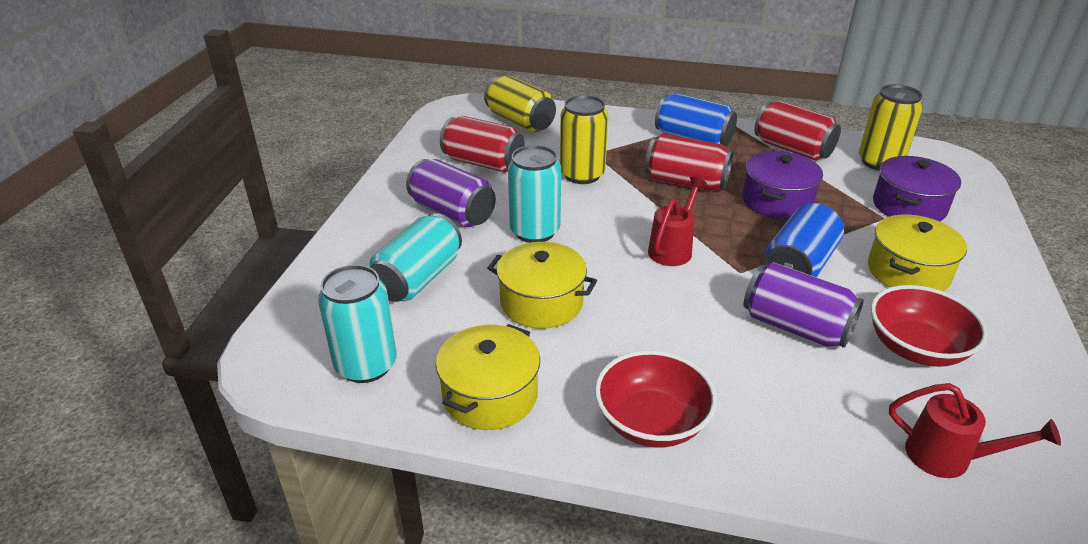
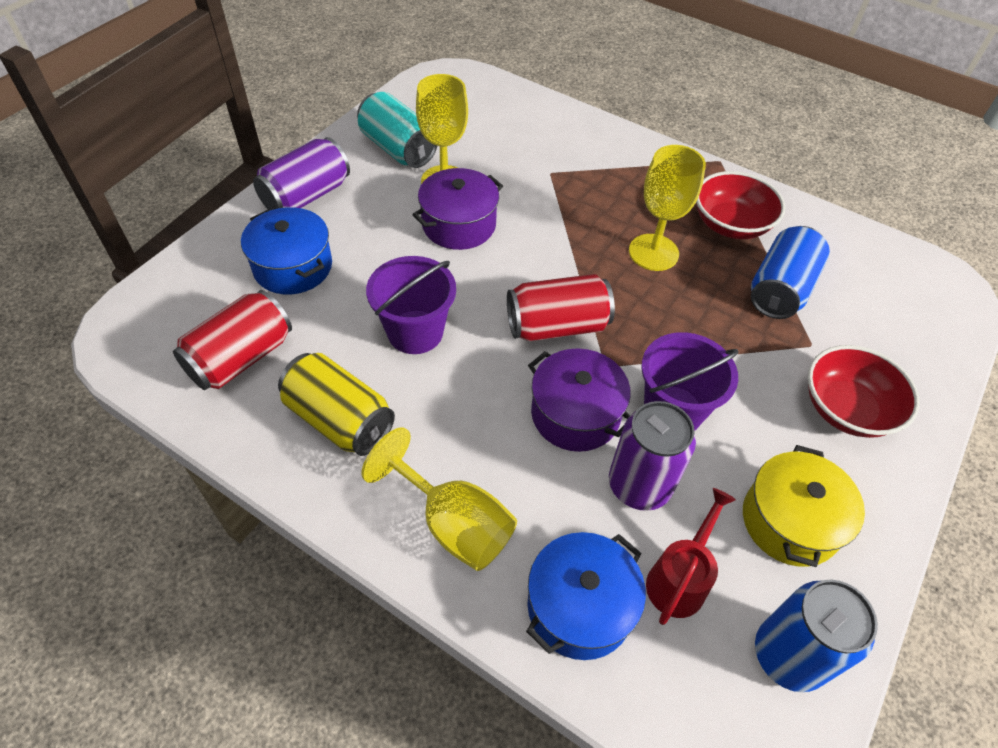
blue pot: 0 -> 2
purple bucket: 0 -> 2
red can: 3 -> 2
red watering can: 2 -> 1
turquoise can: 3 -> 1
yellow can: 3 -> 1
yellow goblet: 0 -> 3
yellow pot: 3 -> 1

